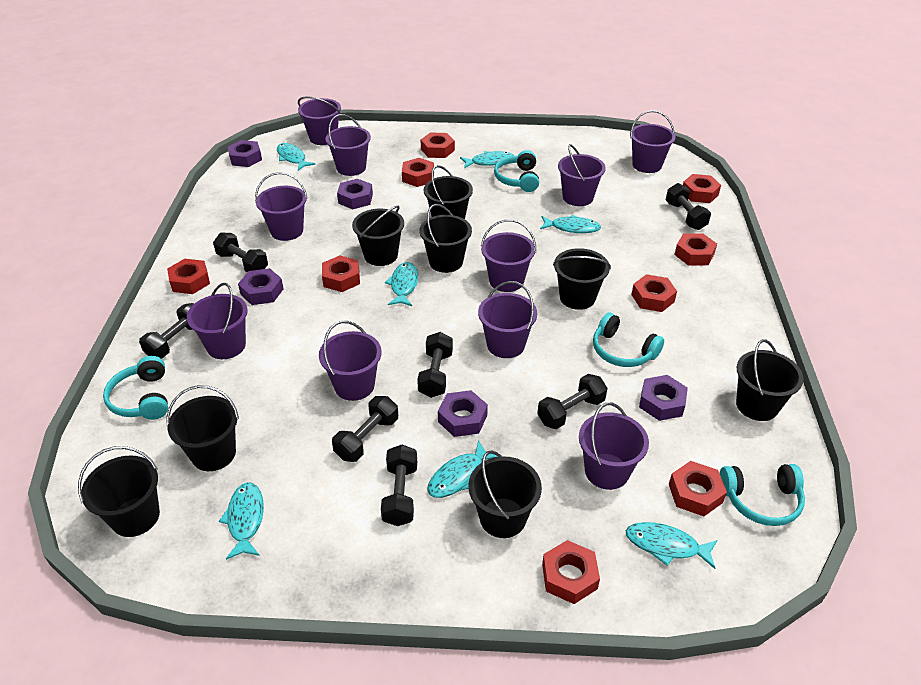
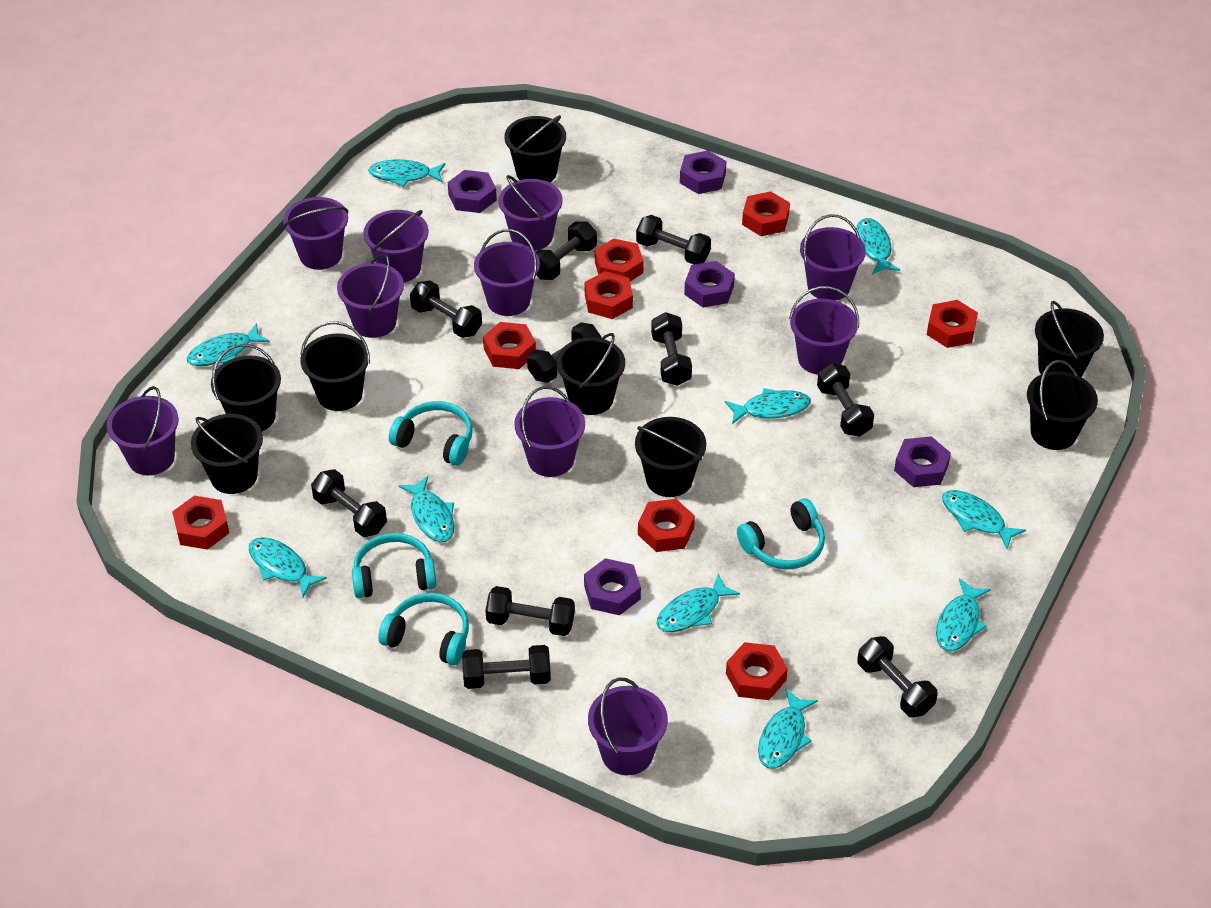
black dumbbell: 7 -> 10
red nut: 9 -> 8
turquoise fish: 7 -> 10

